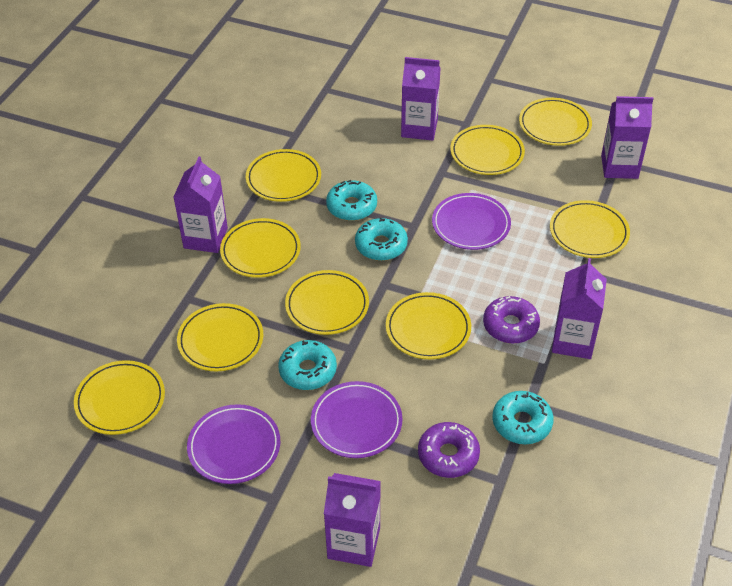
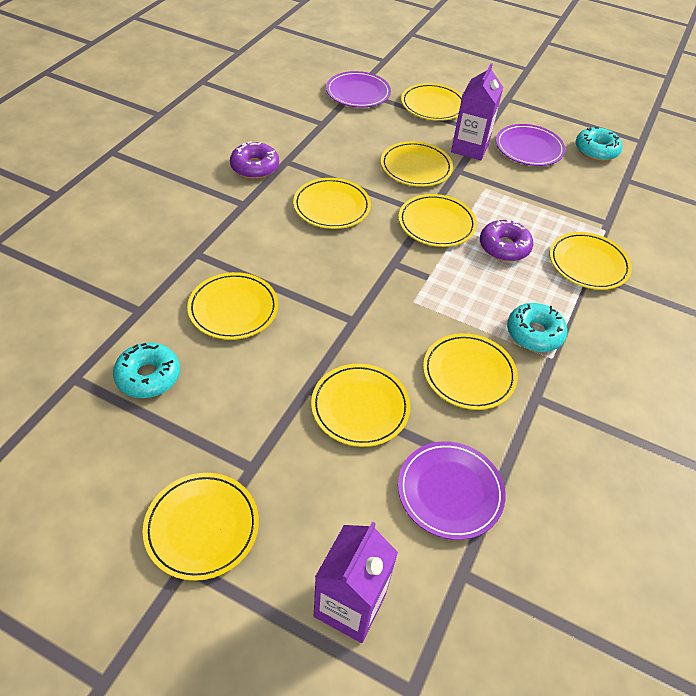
purple carton: 5 -> 2
turquoise donut: 4 -> 3

